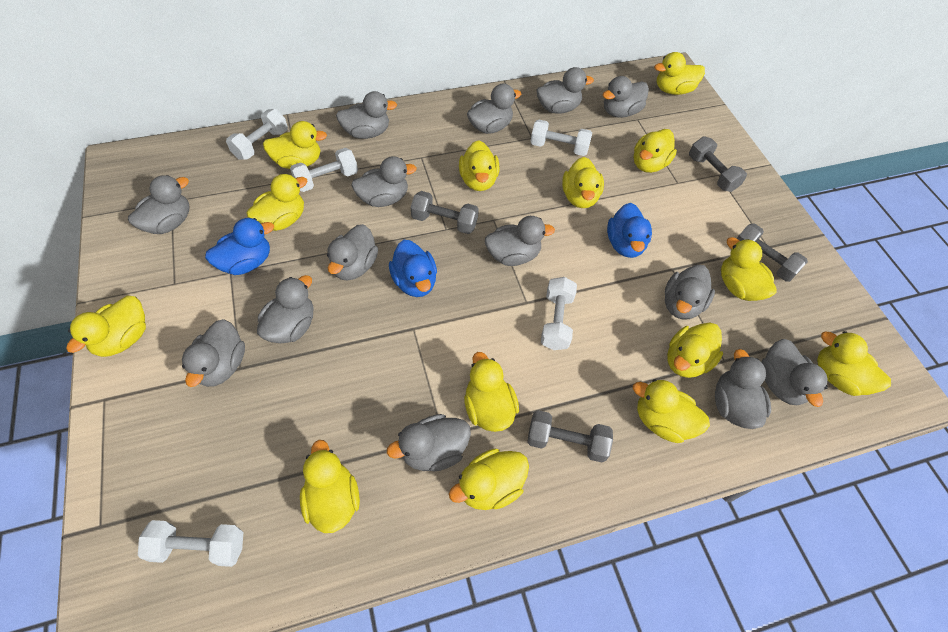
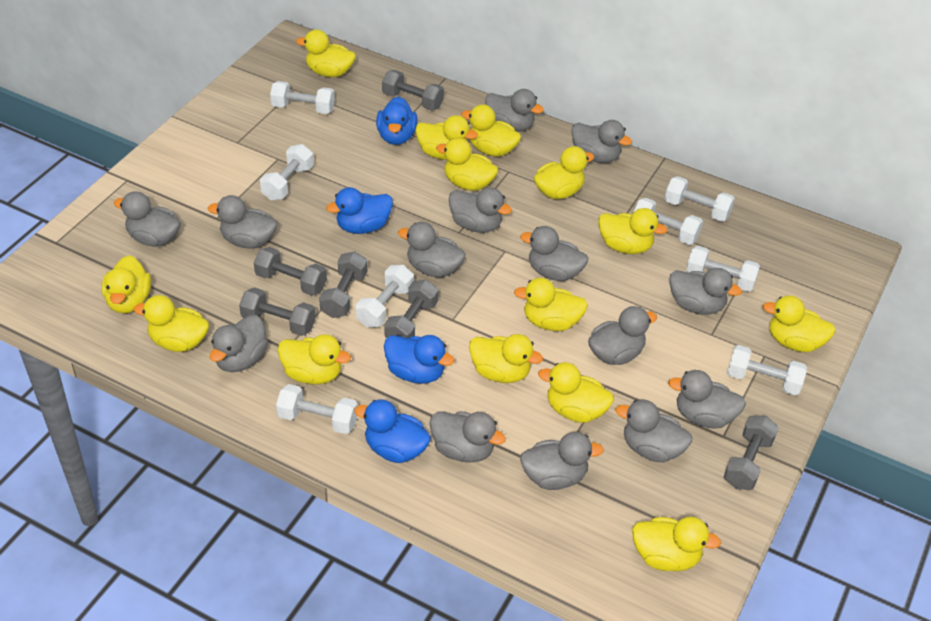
blue duck: 3 -> 4
grey dumbbell: 4 -> 6
white dumbbell: 5 -> 8

